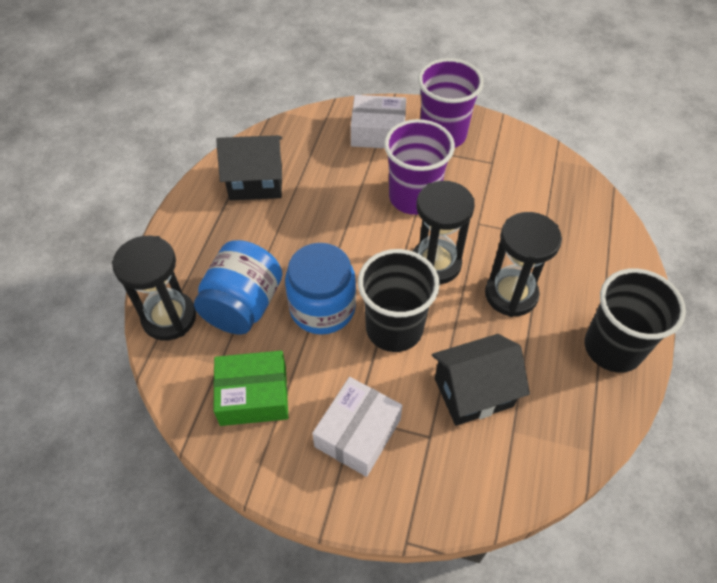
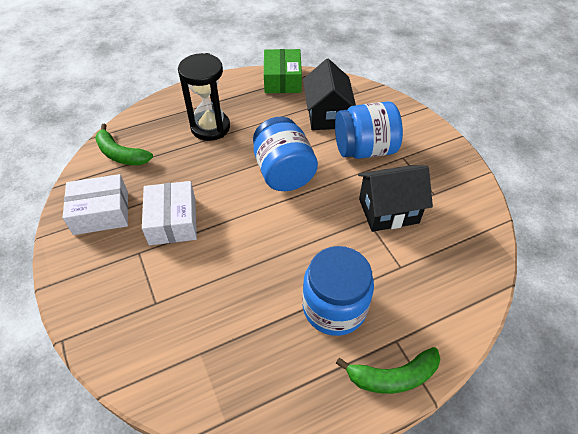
black cup: 2 -> 0
black hourglass: 3 -> 1
blue jar: 2 -> 3
green banana: 0 -> 2
purple cup: 2 -> 0

